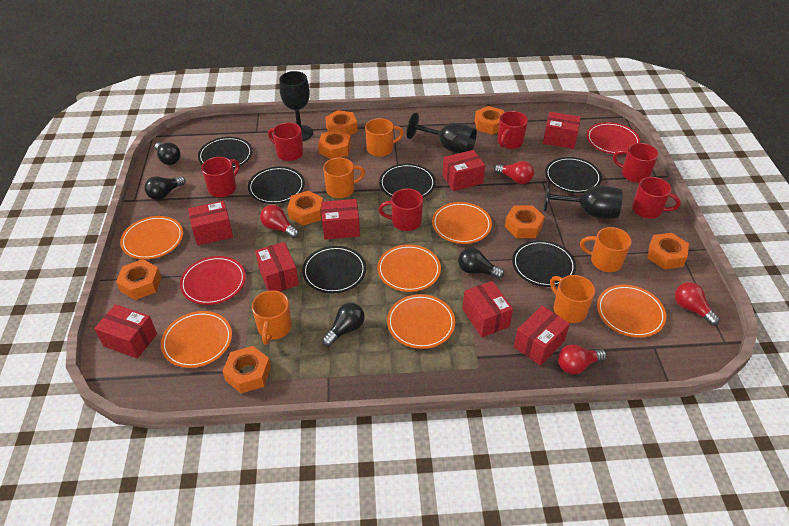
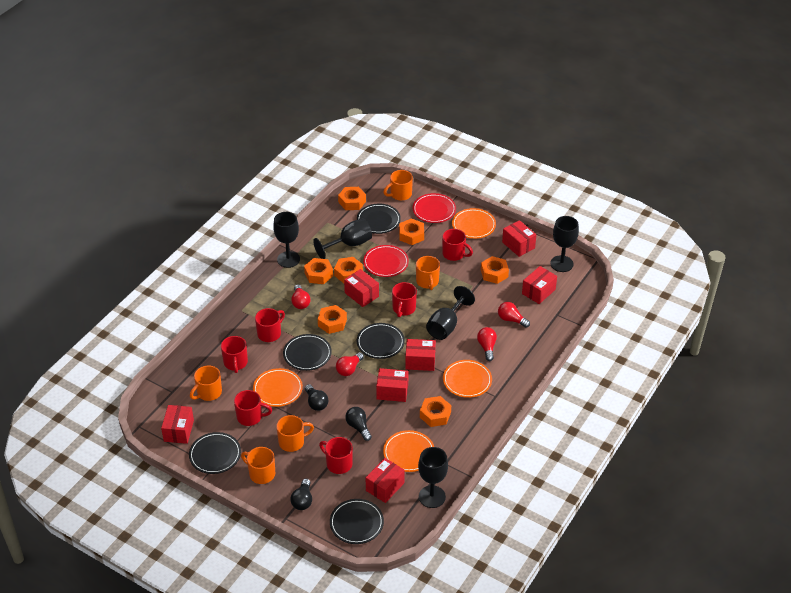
black goblet: 3 -> 5
black light bulb: 4 -> 3
black plate: 6 -> 5
orange nut: 8 -> 7
orange plate: 6 -> 4
red box: 8 -> 7

